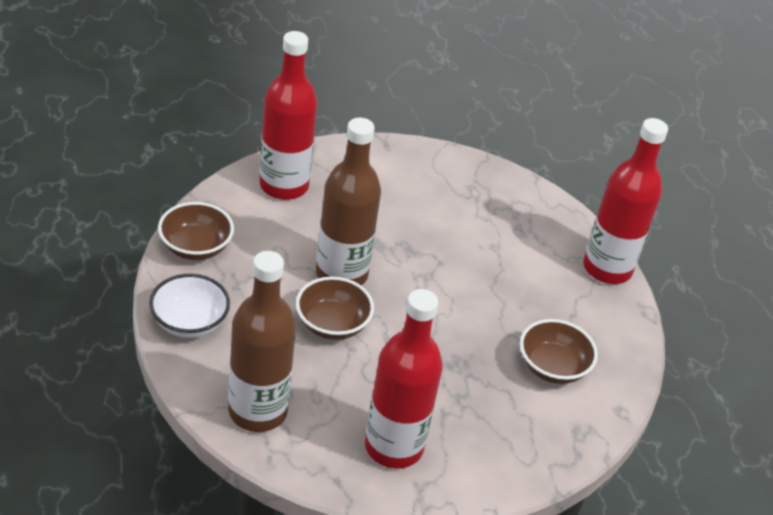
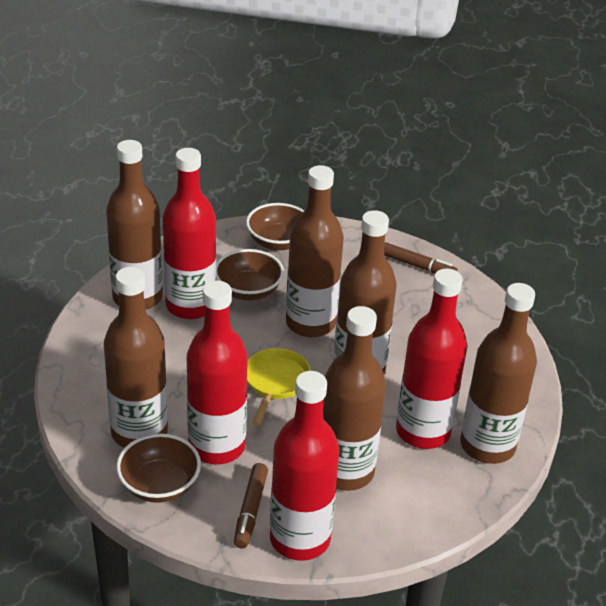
brown bottle: 2 -> 6
brown marker: 0 -> 2
red bottle: 3 -> 4
white bowl: 1 -> 0
yellow pan: 0 -> 1

